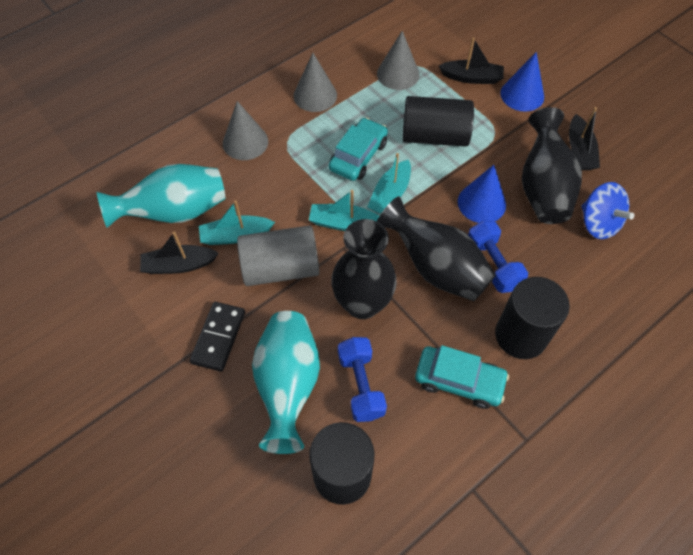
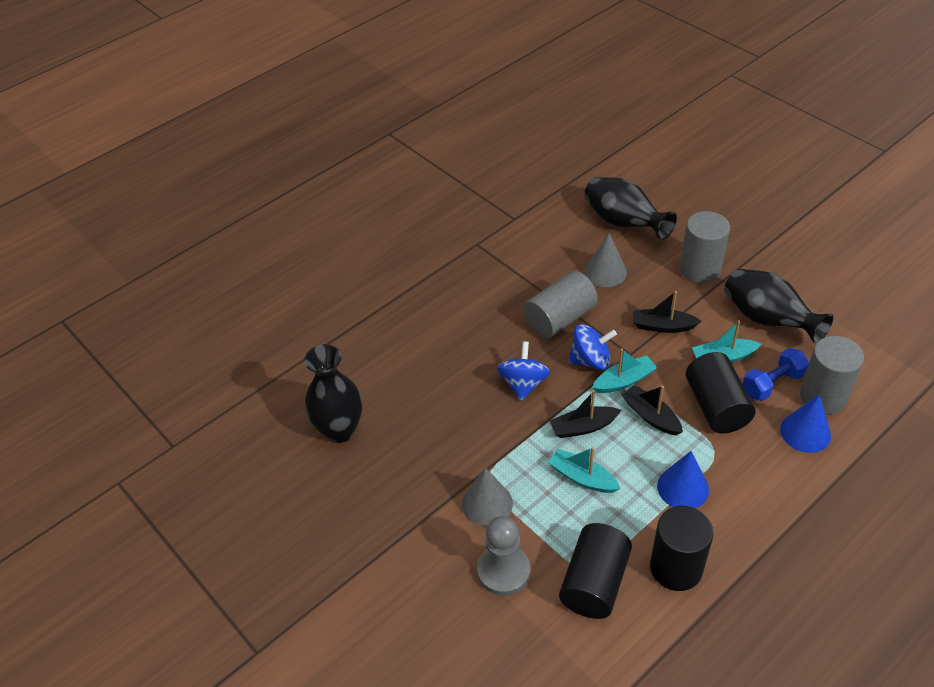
black domino: 1 -> 0
blue dumbbell: 2 -> 1
blue spinning top: 1 -> 2
grey cone: 3 -> 2
grey cylinder: 1 -> 3
grey pawn: 0 -> 1
turquoise car: 2 -> 0
turquoise vase: 2 -> 0

